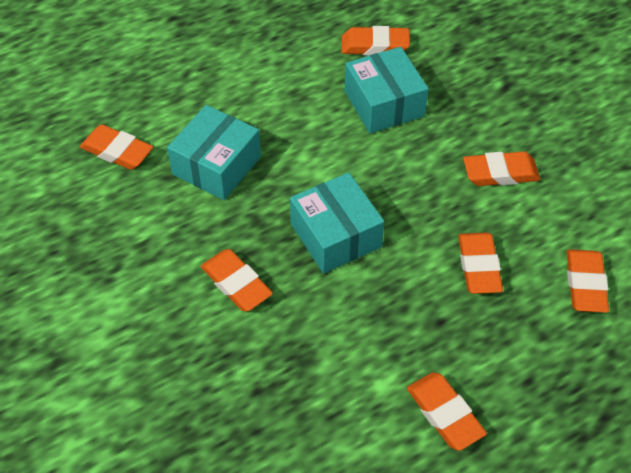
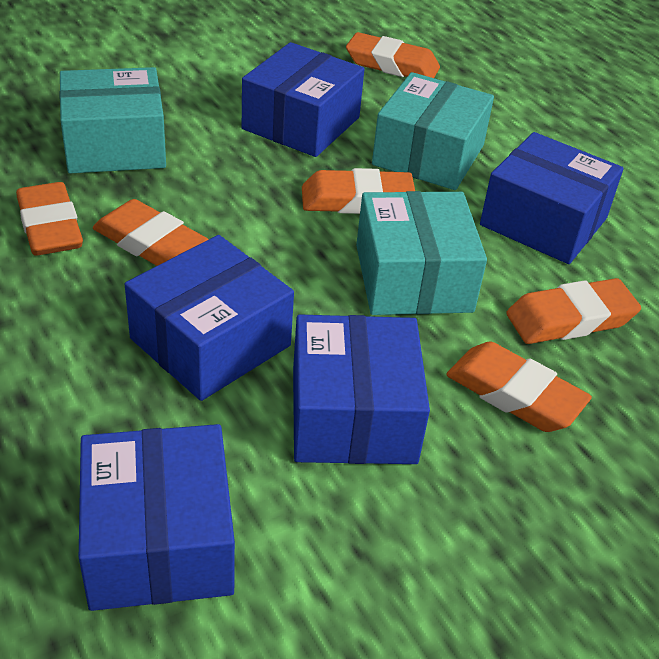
blue box: 0 -> 5
orange eraser: 7 -> 6

